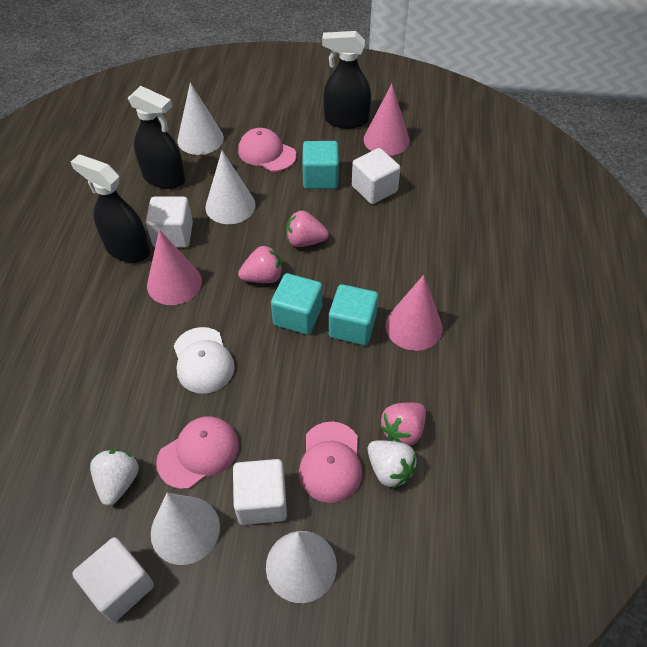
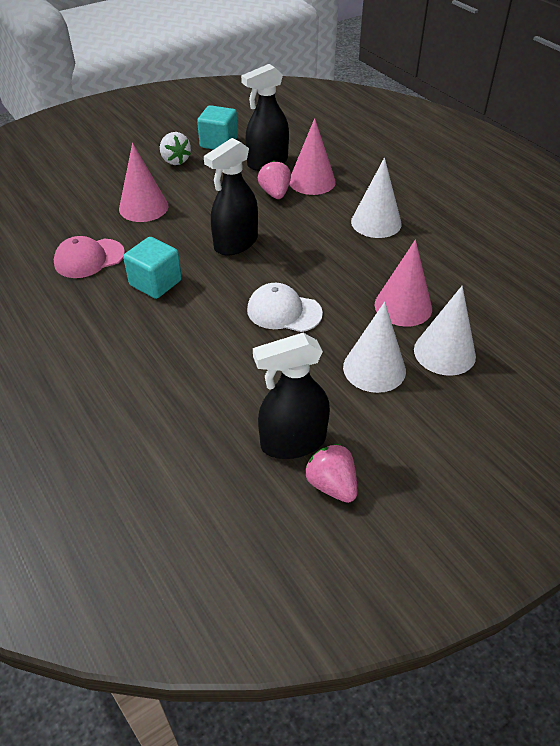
pink cap: 3 -> 1
pink strawberry: 3 -> 2
turquoise cube: 3 -> 2
white cone: 4 -> 3
white cube: 4 -> 0
white strawberry: 2 -> 1

